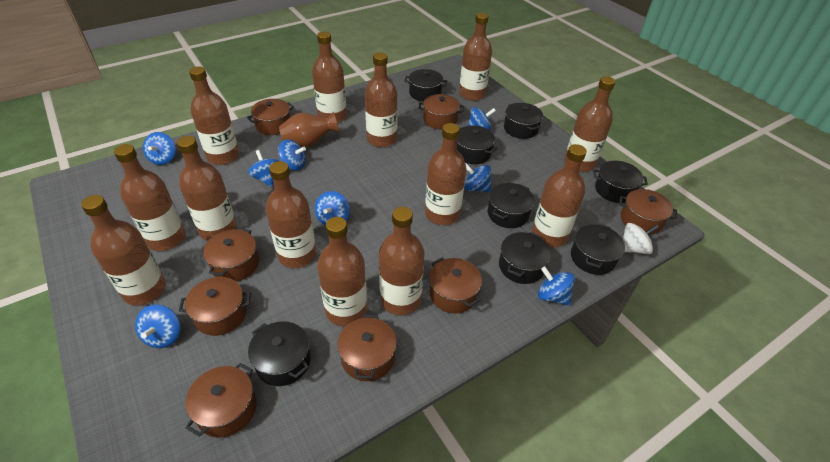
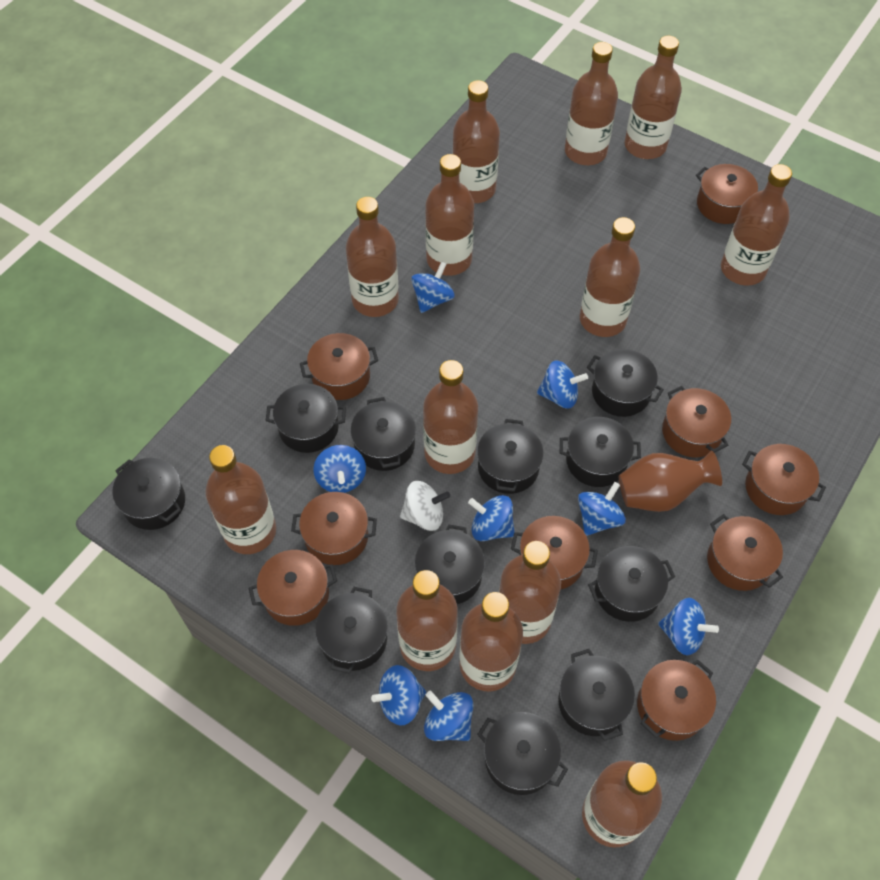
black pot: 8 -> 11
brown pot: 8 -> 9

